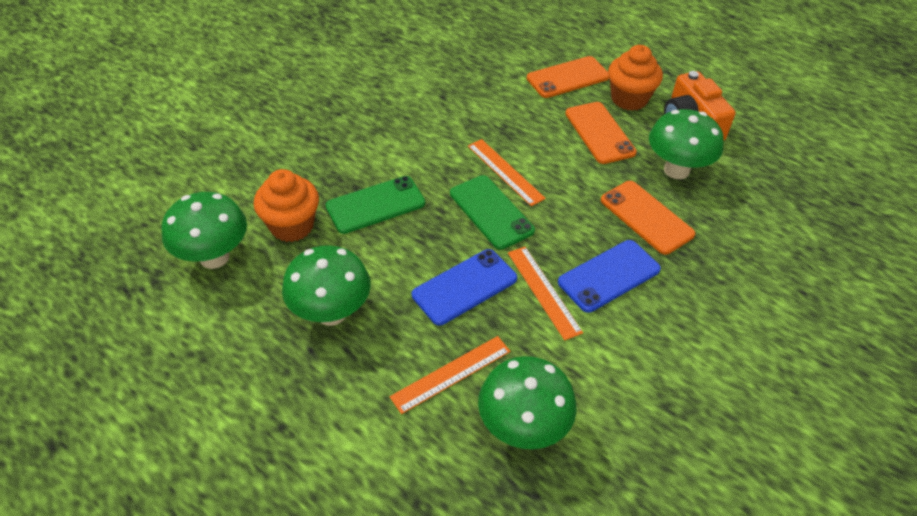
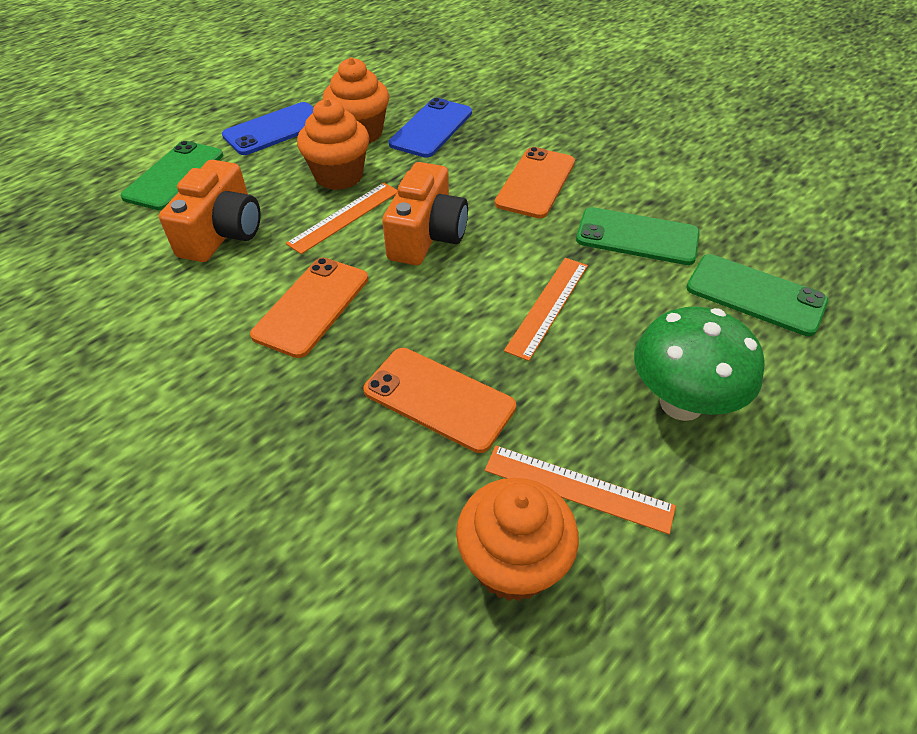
green mushroom: 4 -> 1
green phone: 2 -> 3
orange camera: 1 -> 2
orange cupcake: 2 -> 3

